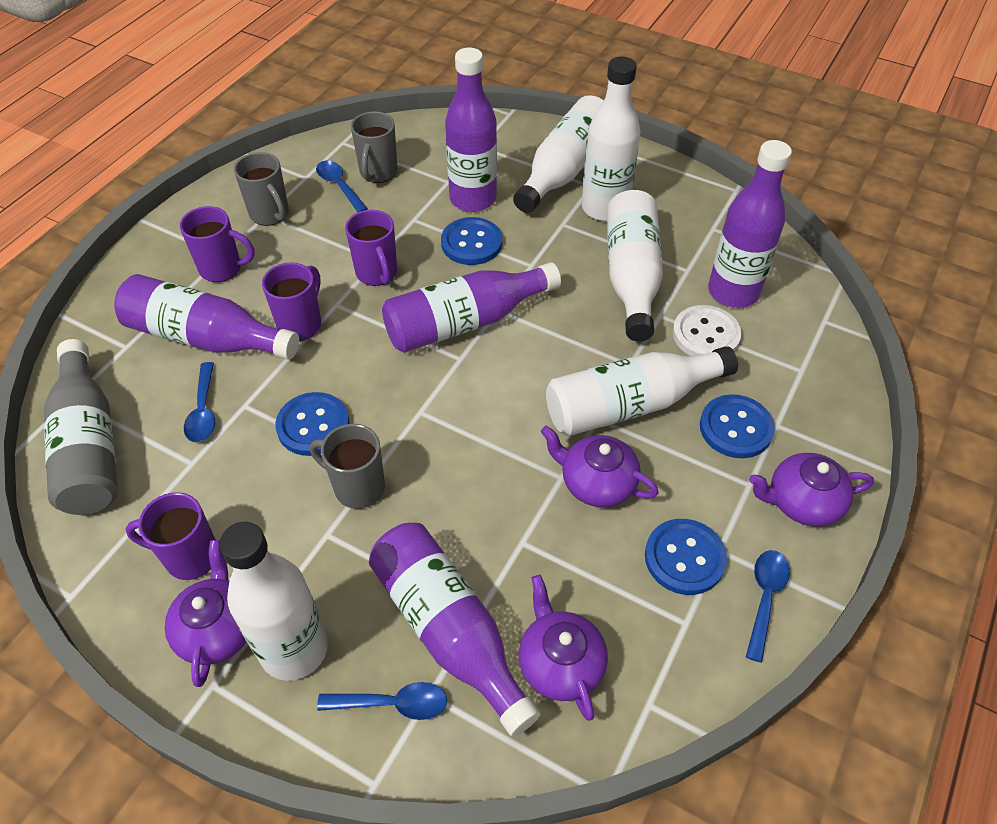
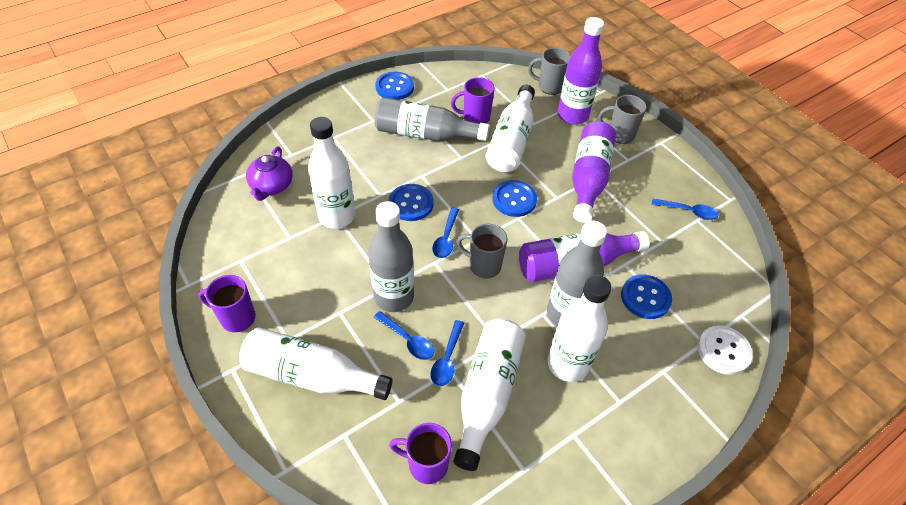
grey bottle: 1 -> 3
purple bottle: 5 -> 3
purple mug: 4 -> 3
purple teapot: 4 -> 1

